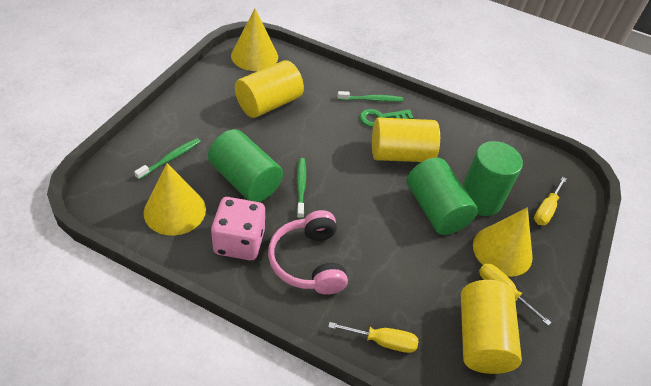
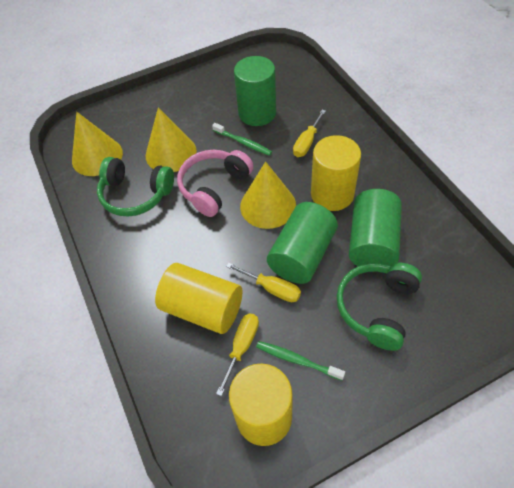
green headphones: 0 -> 2
green key: 1 -> 0
green toothbrush: 3 -> 2
pink dice: 1 -> 0

